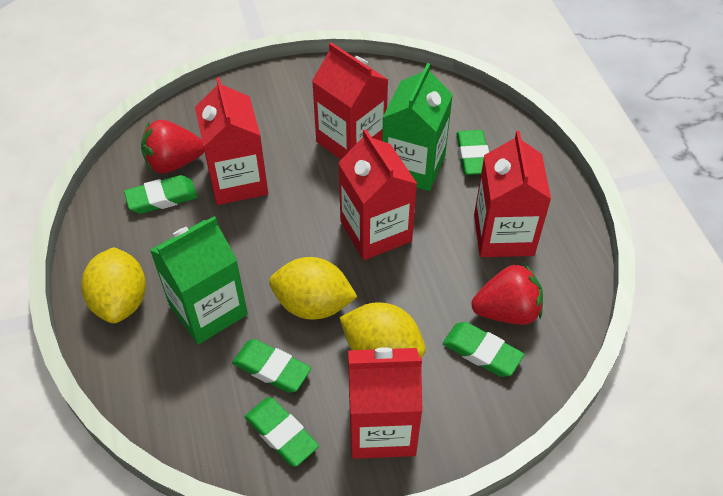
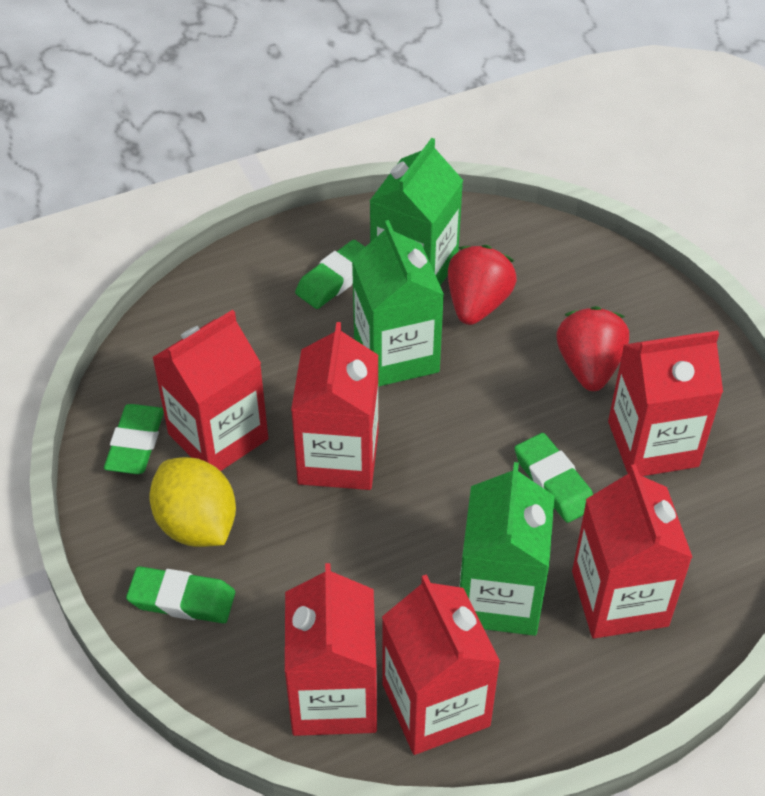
green carton: 2 -> 3
green eraser: 5 -> 4
red carton: 5 -> 6
yellow lemon: 3 -> 1

